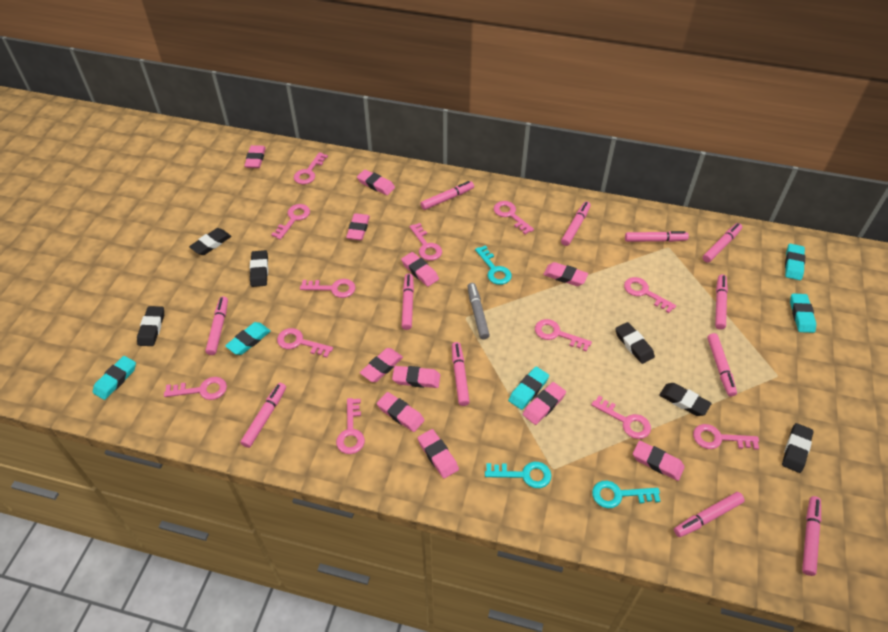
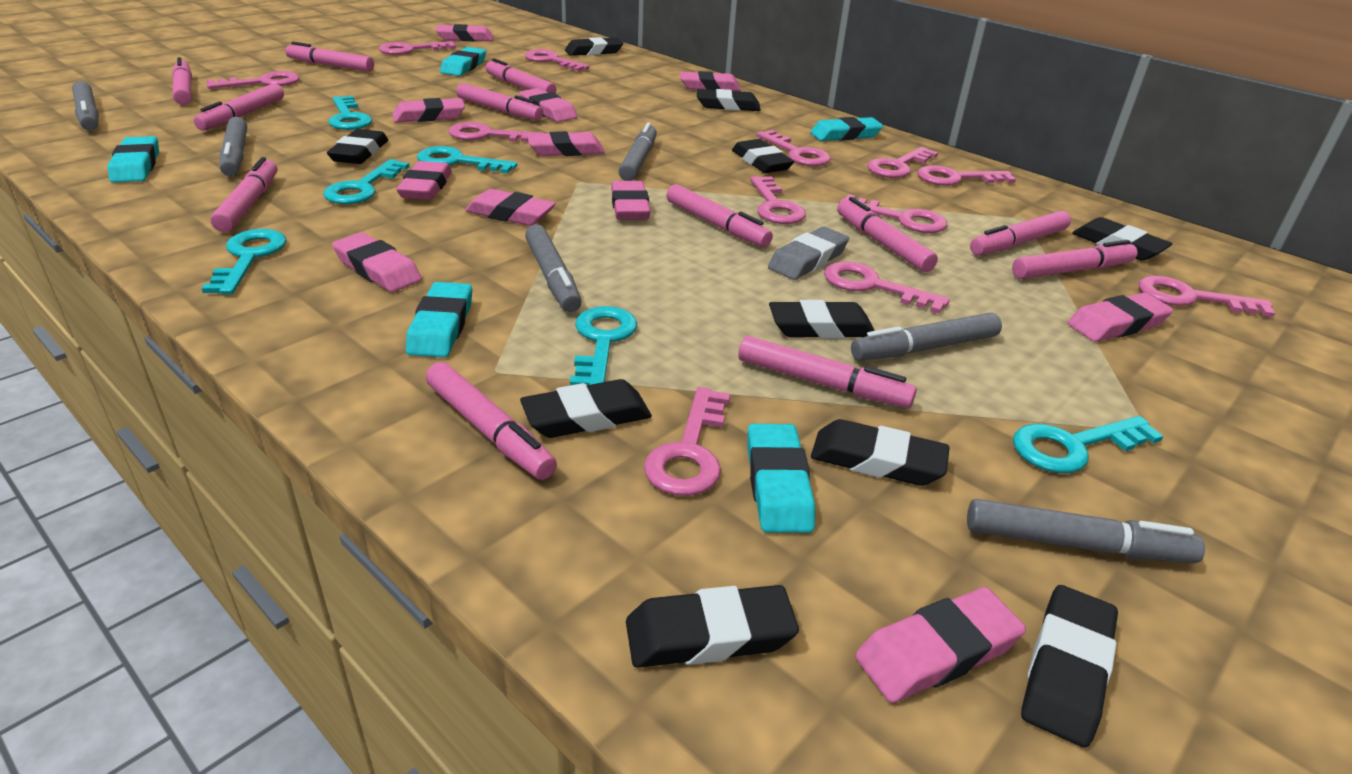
black eraser: 6 -> 10
grey eraser: 0 -> 1
grey marker: 1 -> 6
turquoise key: 3 -> 6

